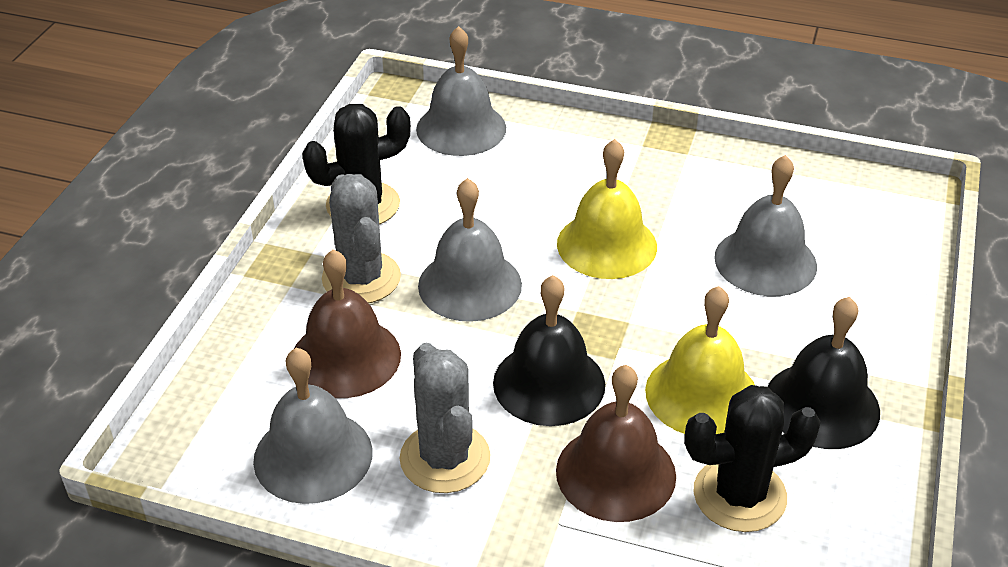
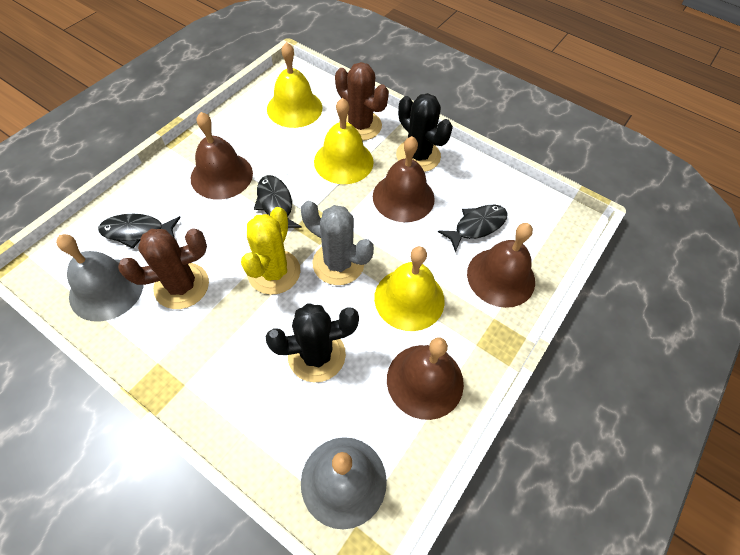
black bell: 2 -> 0
black fish: 0 -> 3
brown bell: 2 -> 4
brown cactus: 0 -> 2
grey bell: 4 -> 2
grey cactus: 2 -> 1
yellow bell: 2 -> 3
yellow cactus: 0 -> 1

